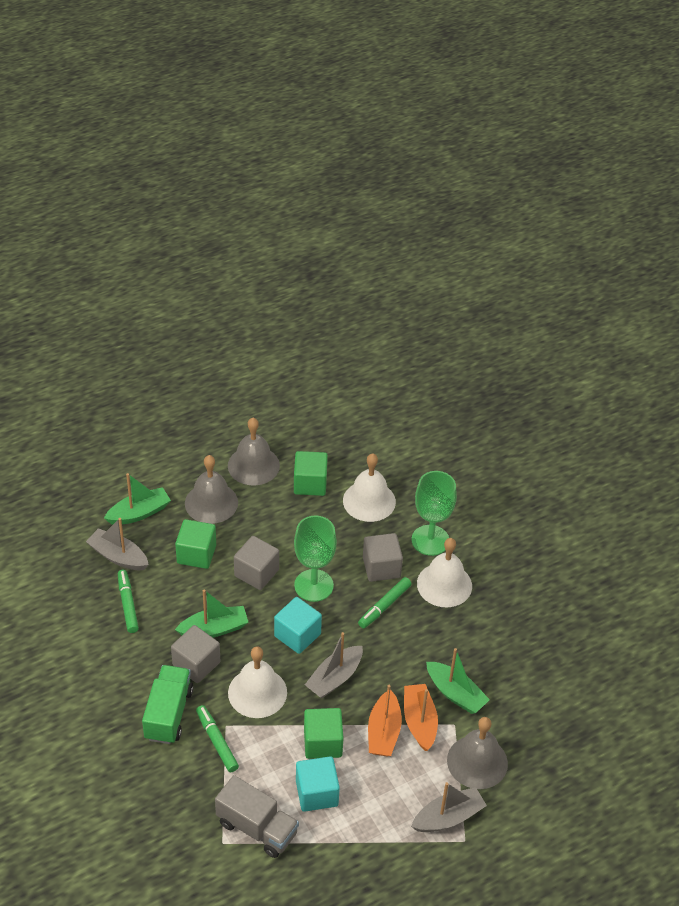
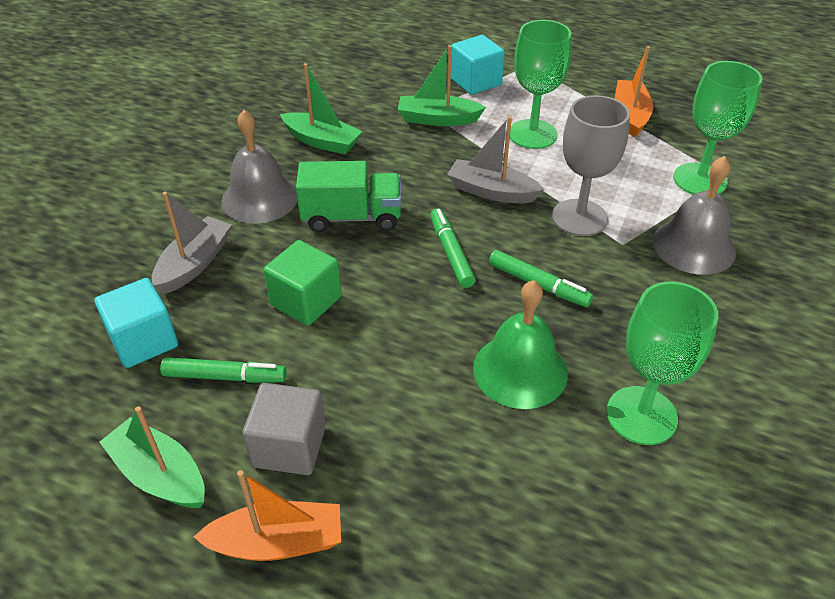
green bell: 0 -> 1
green cube: 3 -> 1
green goblet: 2 -> 3
grey bell: 3 -> 2
grey boat: 3 -> 2
grey cube: 3 -> 1
grey goblet: 0 -> 1
grey truck: 1 -> 0
white bell: 3 -> 0

